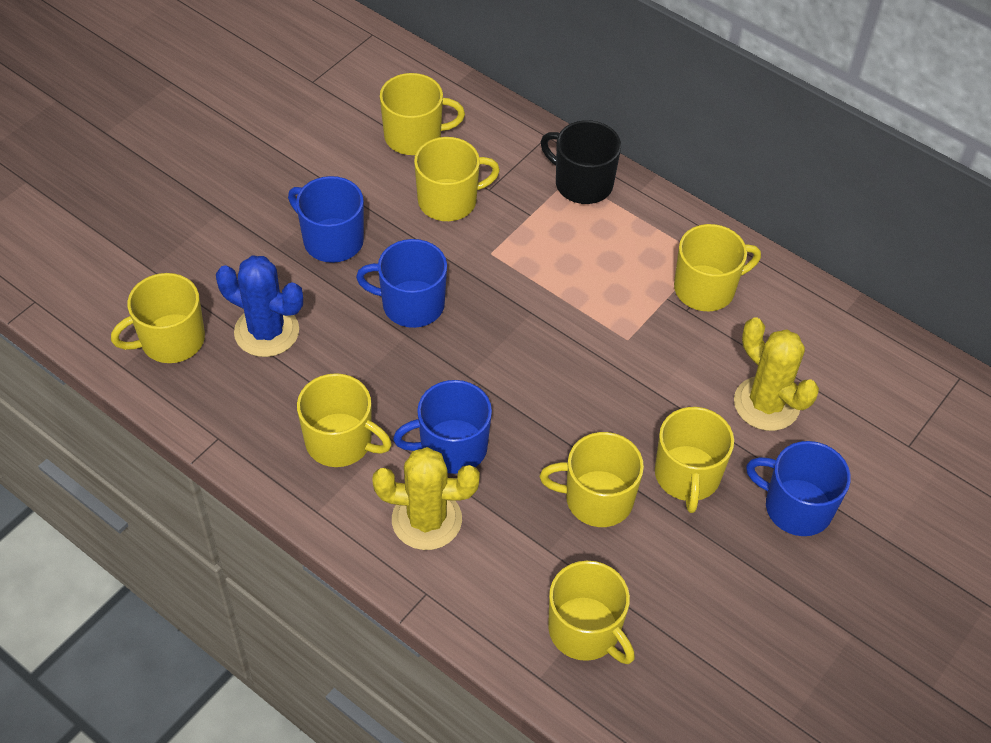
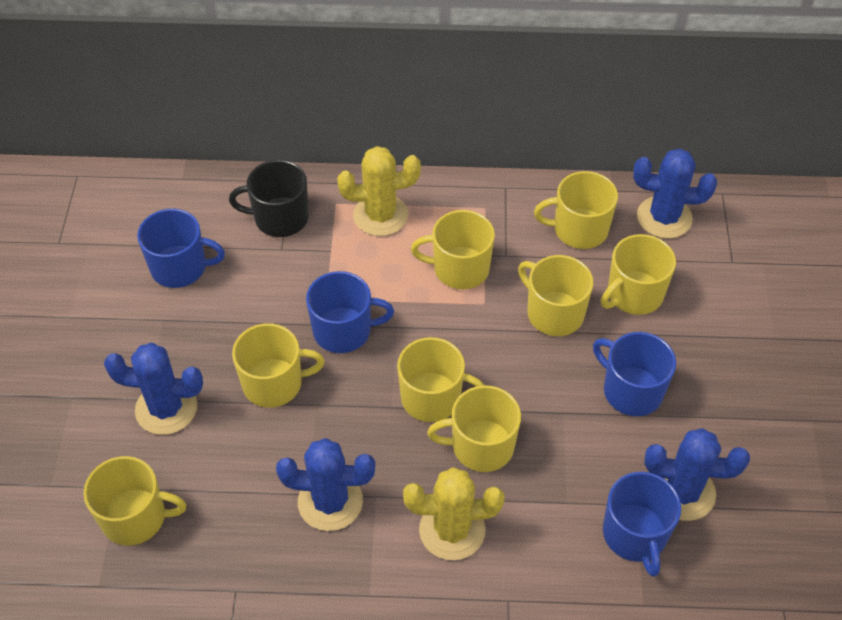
blue cactus: 1 -> 4

